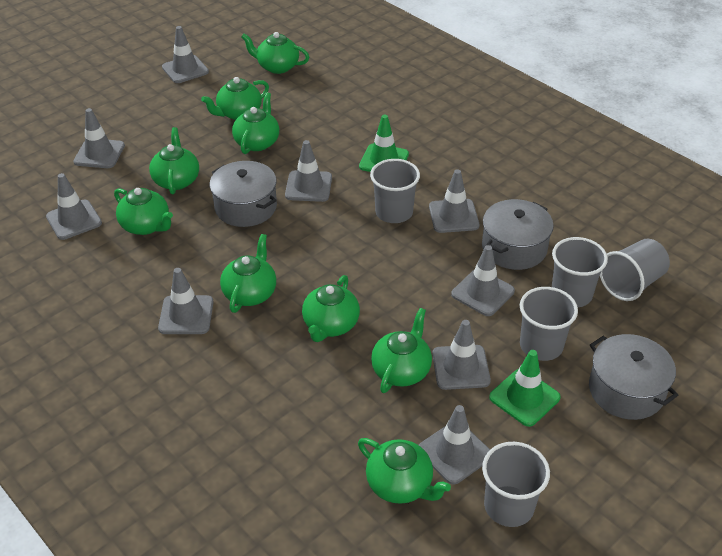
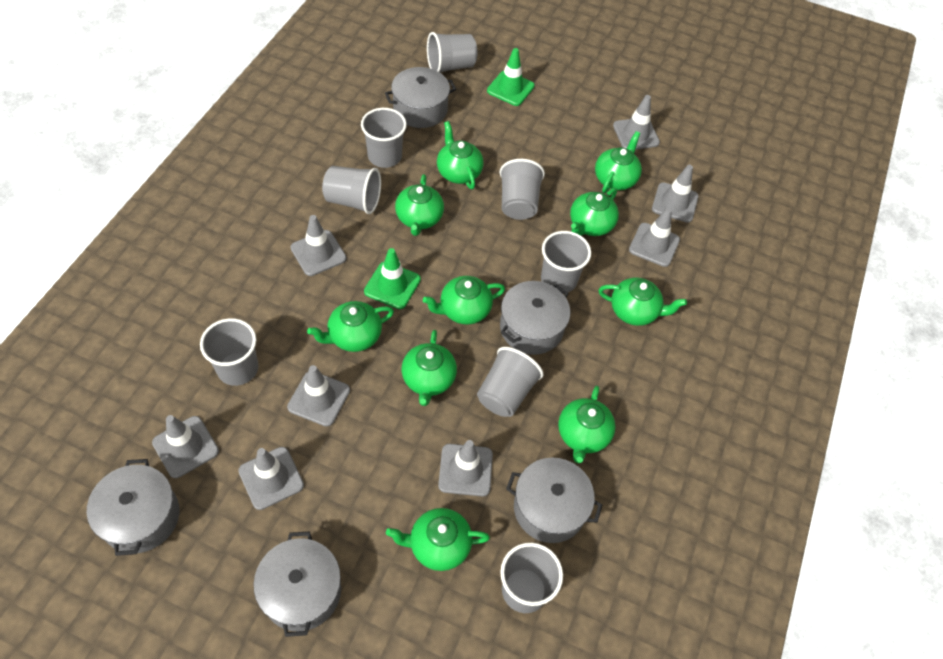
green teapot: 9 -> 10
grey cup: 5 -> 8
grey pot: 3 -> 5
grey traffic cone: 9 -> 8

